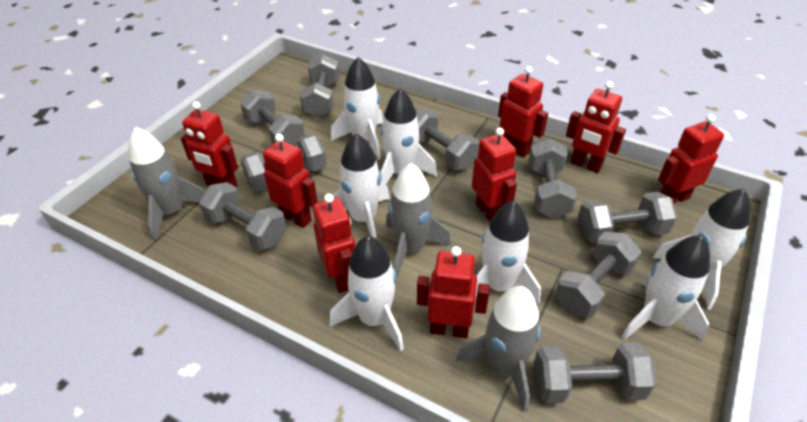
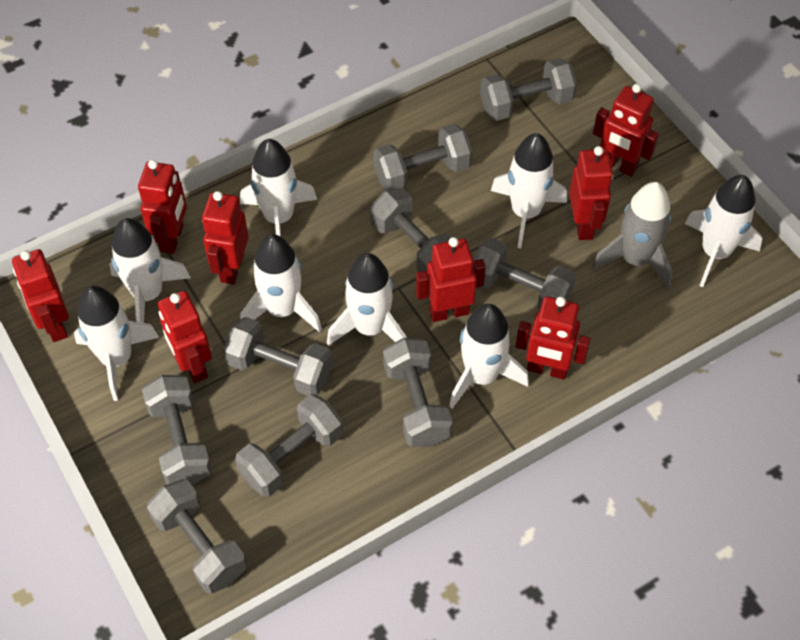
grey rocket: 3 -> 1
white rocket: 7 -> 8

